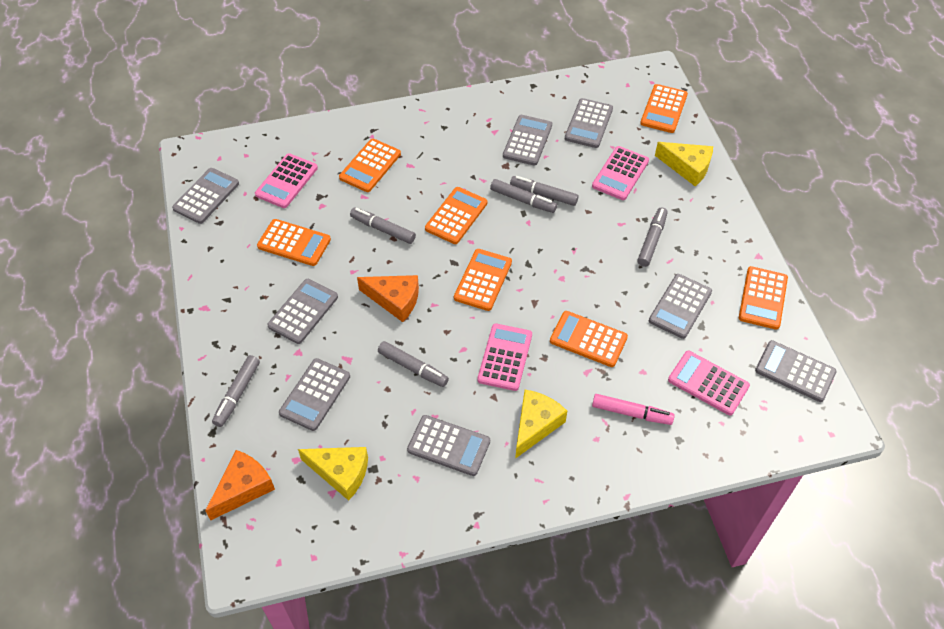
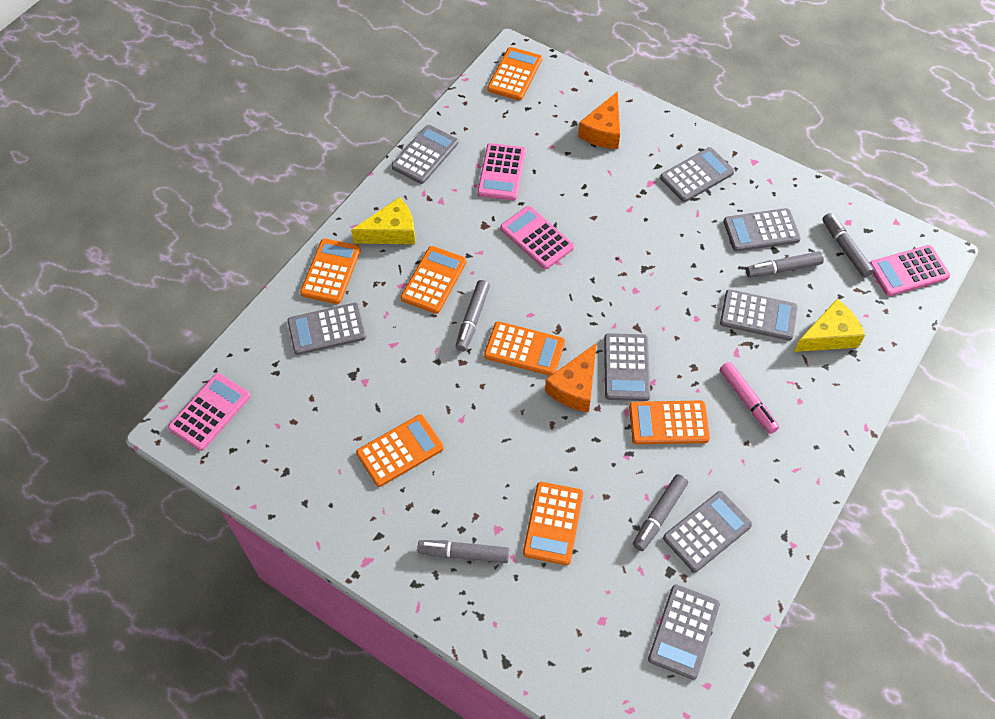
grey marker: 6 -> 5
yellow cheese: 3 -> 2

